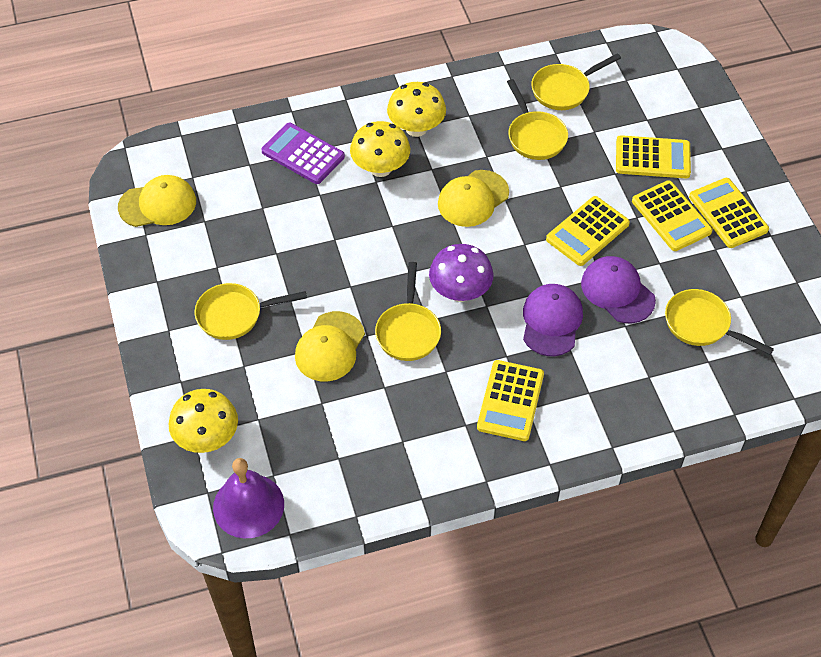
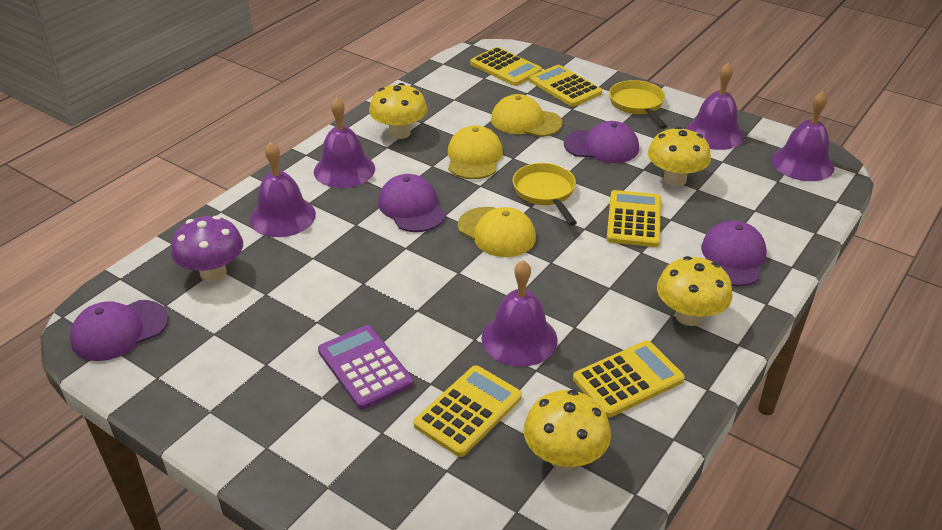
purple bell: 1 -> 5
purple cap: 2 -> 4
yellow mushroom: 3 -> 4
yellow pan: 5 -> 2

